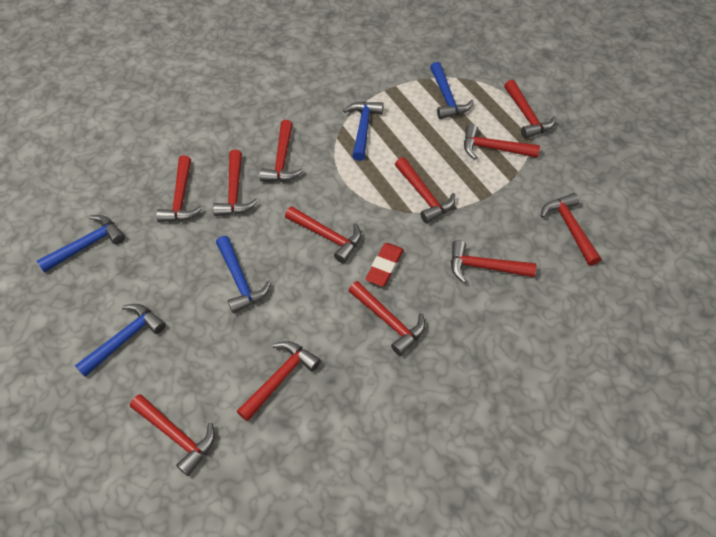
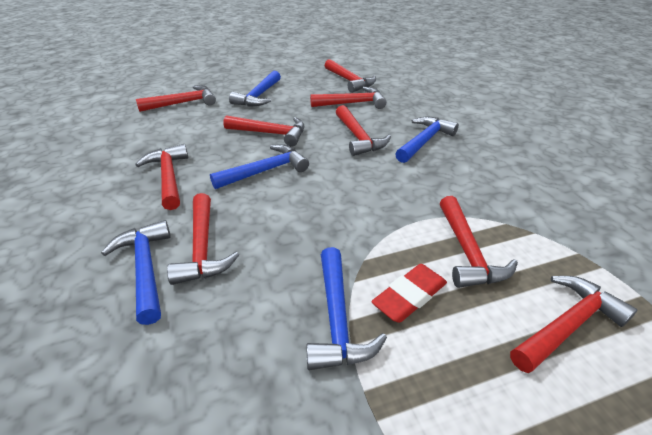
red hammer: 12 -> 9

